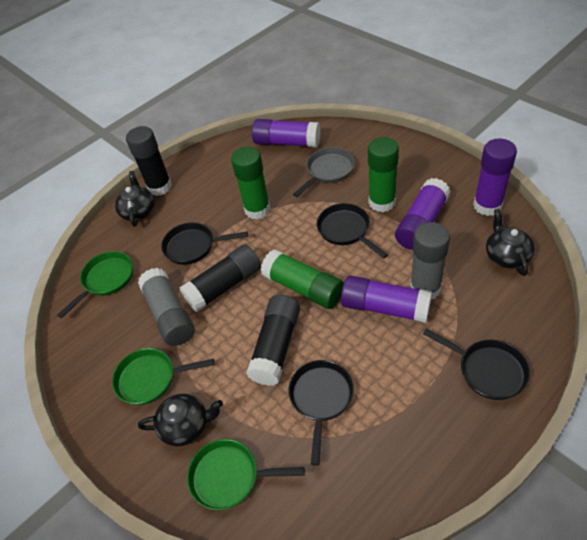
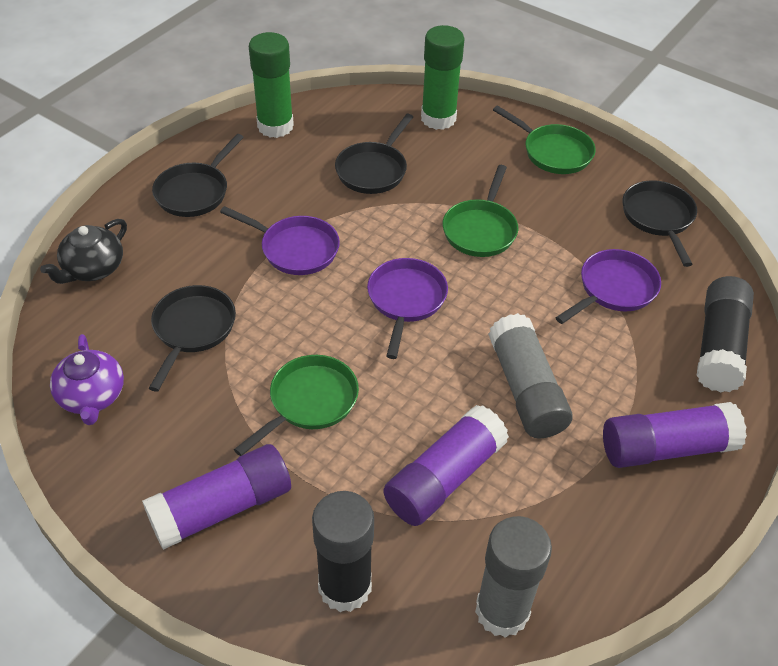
black glue stick: 3 -> 2
black teapot: 3 -> 1
green glue stick: 3 -> 2
grey pan: 1 -> 0
purple glue stick: 4 -> 3
purple pan: 0 -> 3
purple teapot: 0 -> 1

